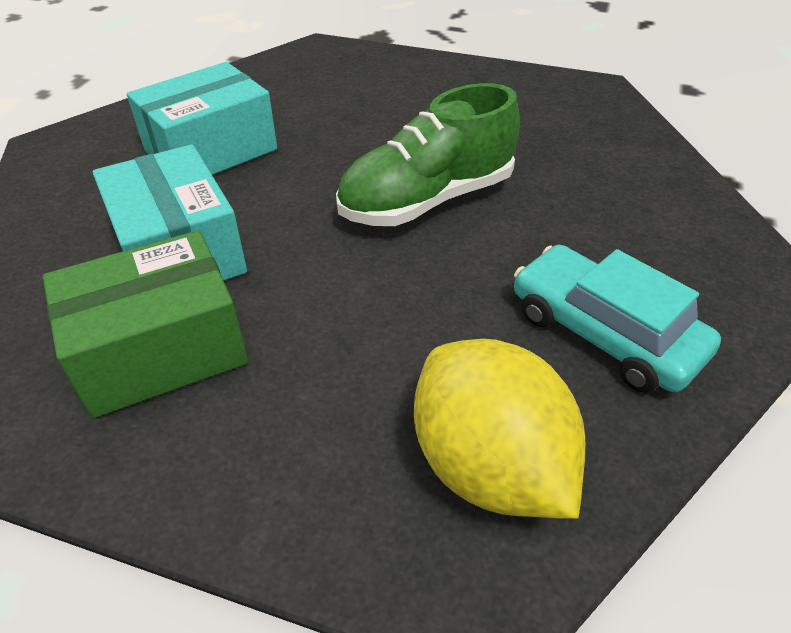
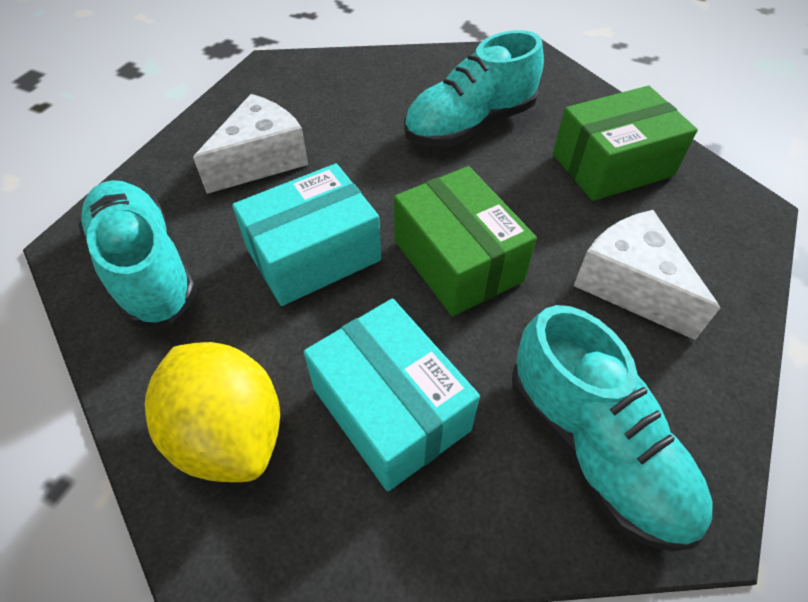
green box: 1 -> 2
green shoe: 1 -> 0
turquoise car: 1 -> 0
turquoise shoe: 0 -> 3
white cheese: 0 -> 2

